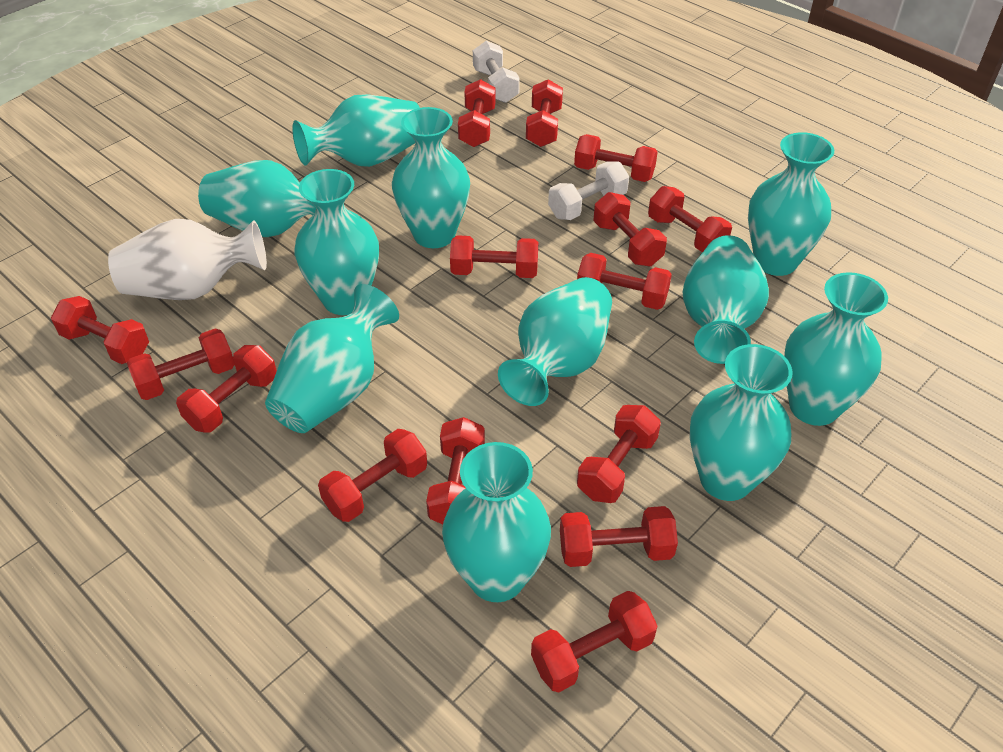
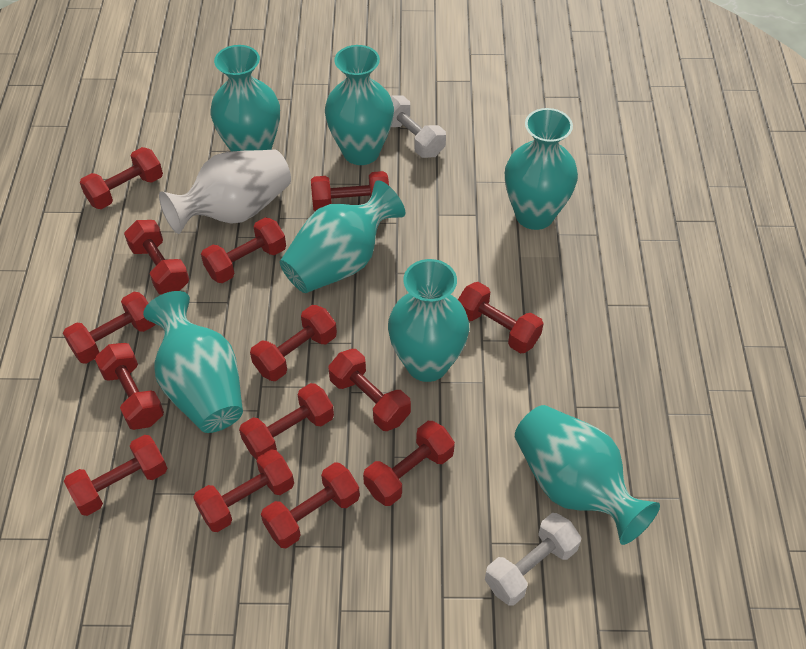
red dumbbell: 15 -> 14
turquoise vase: 11 -> 7

